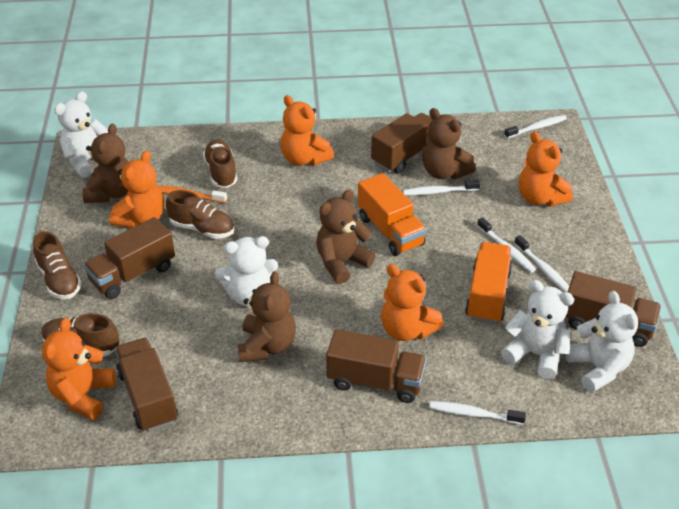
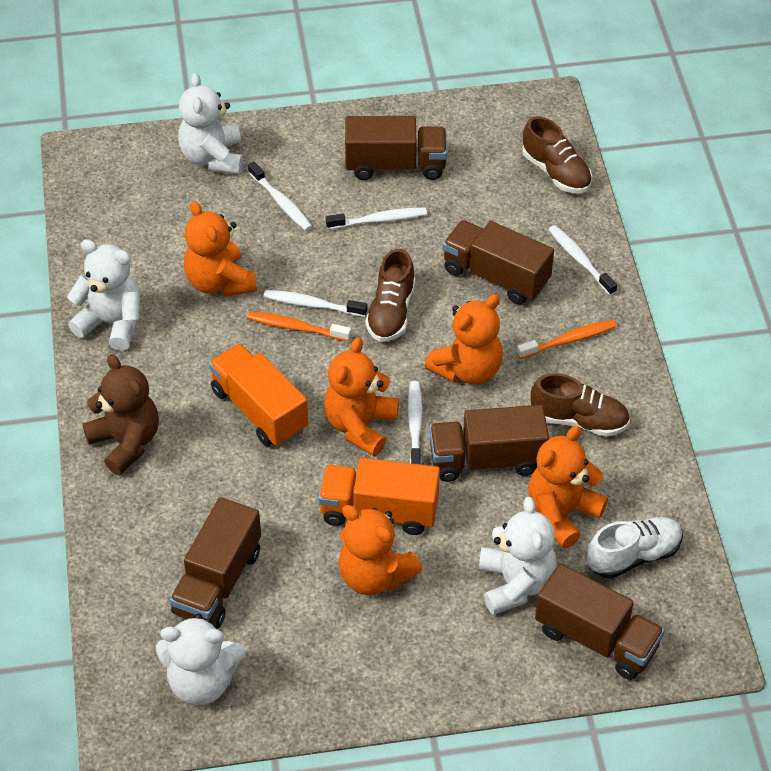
brown shoe: 4 -> 3
brown teddy bear: 4 -> 1
orange toothbrush: 1 -> 2
white shoe: 0 -> 1

